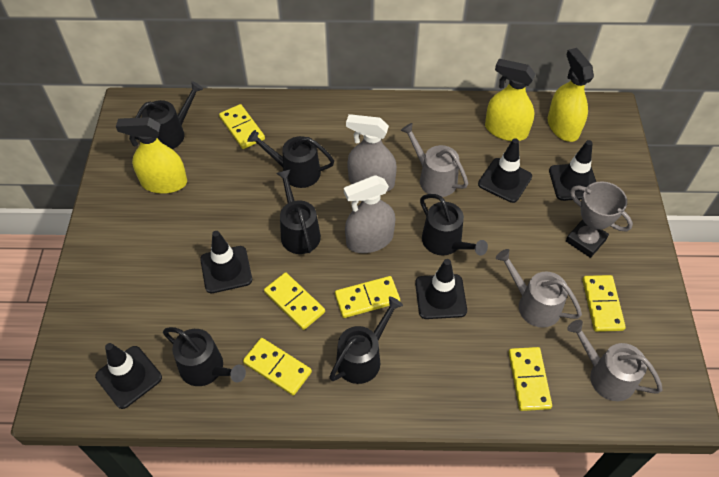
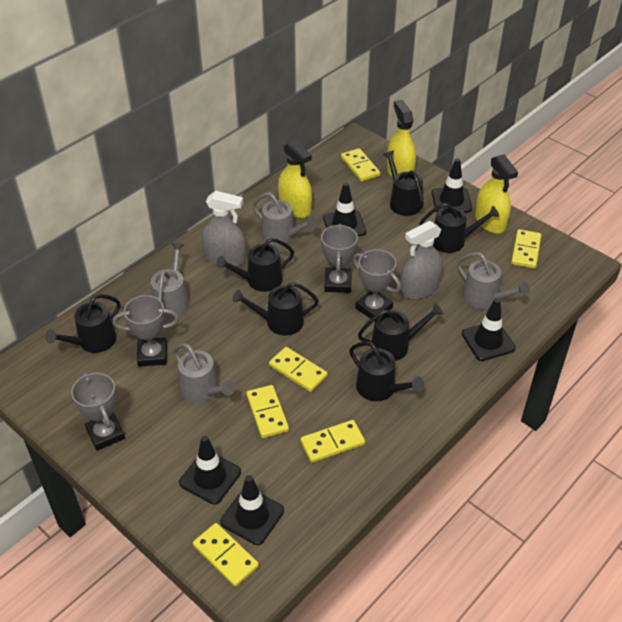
black watering can: 6 -> 7
grey trophy: 1 -> 4
grey watering can: 3 -> 4

